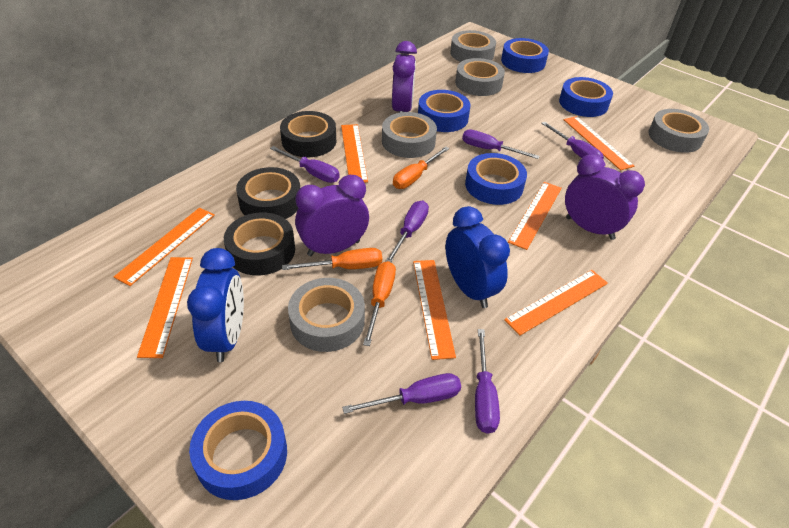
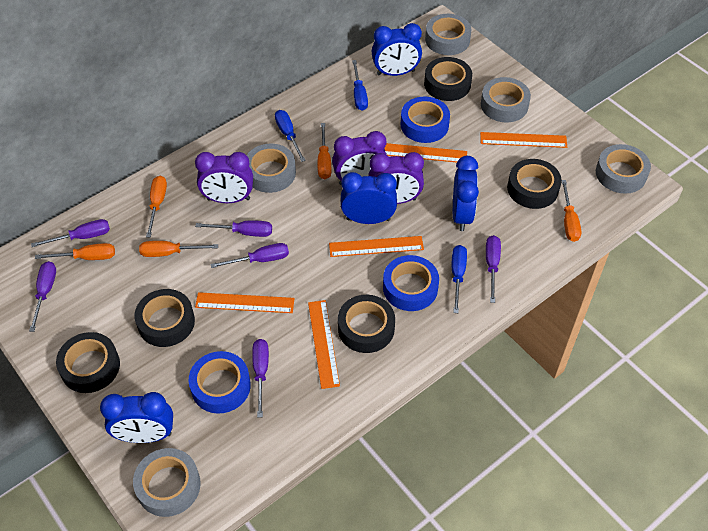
black tape: 3 -> 5
blue clock: 2 -> 4
blue screwdriver: 0 -> 3
blue tape: 5 -> 3
orange ruler: 7 -> 5
orange screwdriver: 3 -> 5

